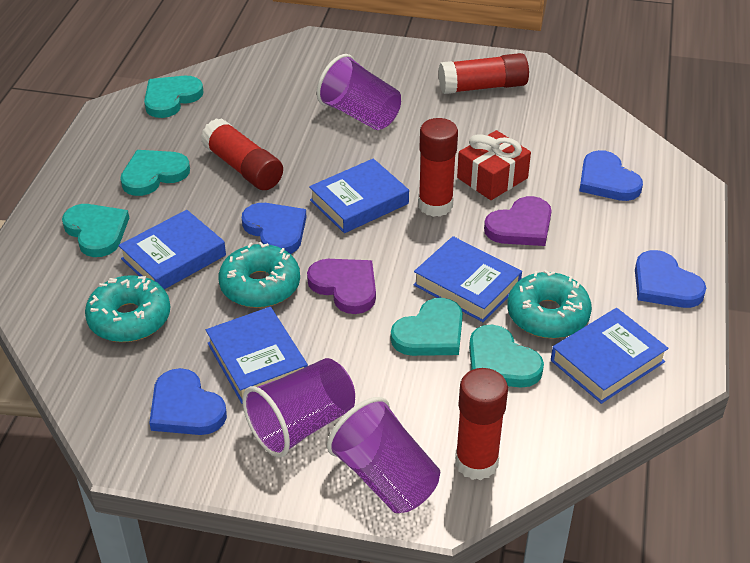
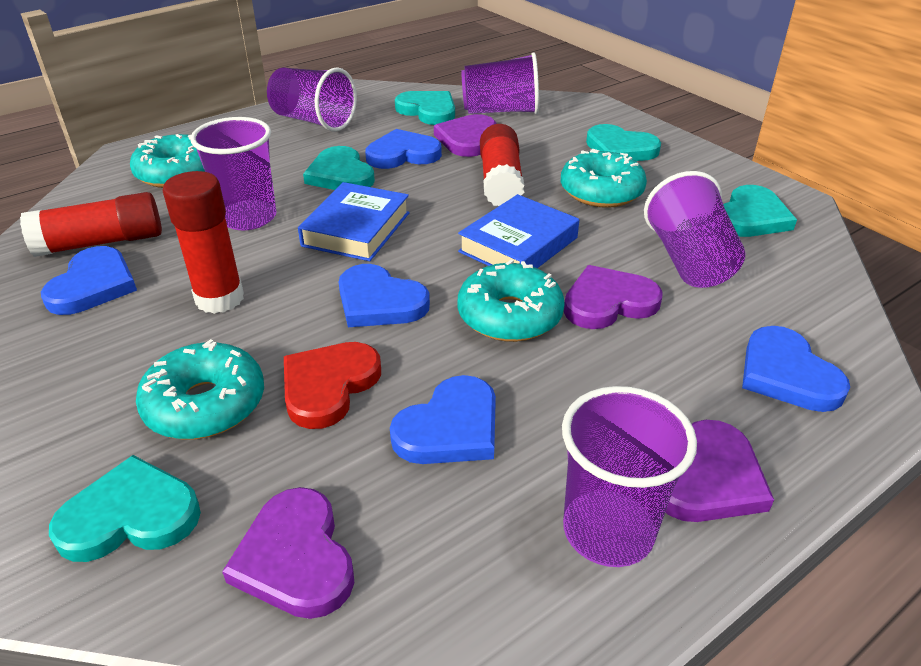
blue book: 5 -> 2
blue heart: 4 -> 5
purple cup: 3 -> 5
purple heart: 2 -> 4
red gift: 1 -> 0
red glue stick: 4 -> 3
red heart: 0 -> 1
turquoise donut: 3 -> 4

